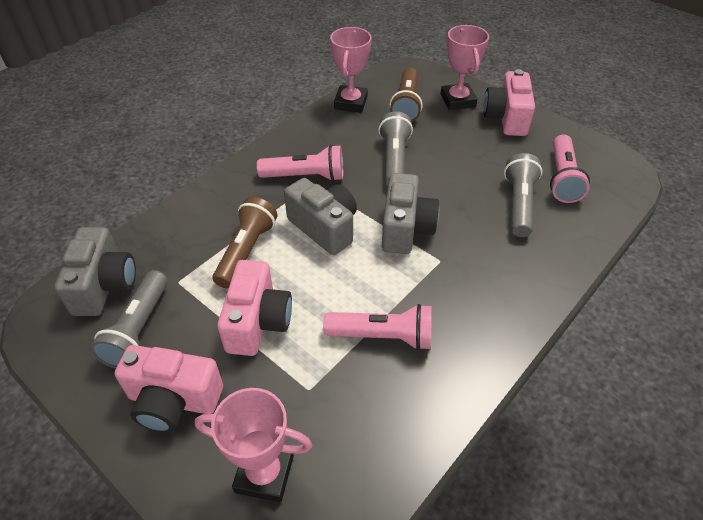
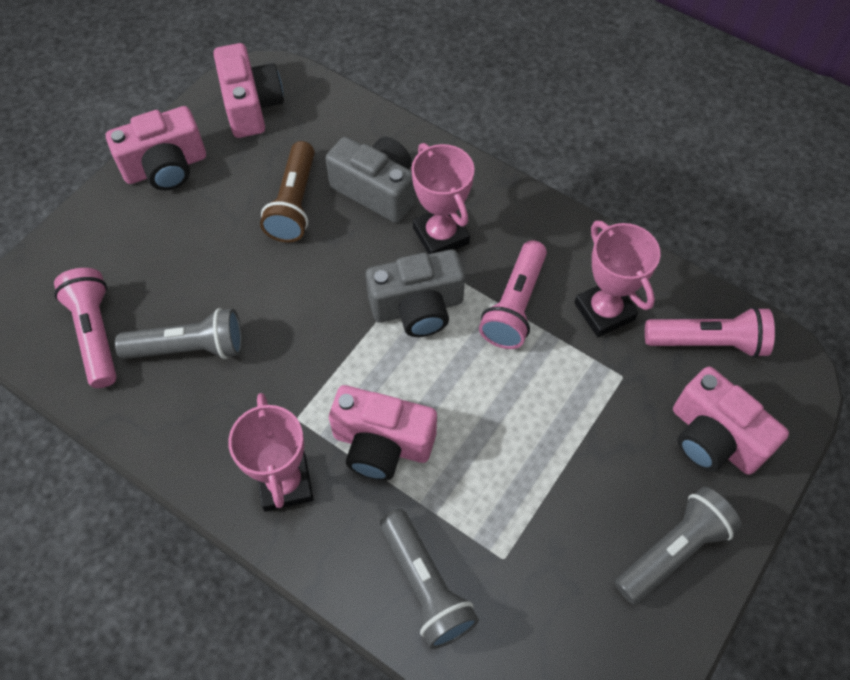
brown flashlight: 2 -> 1
grey camera: 3 -> 2
pink camera: 3 -> 4

